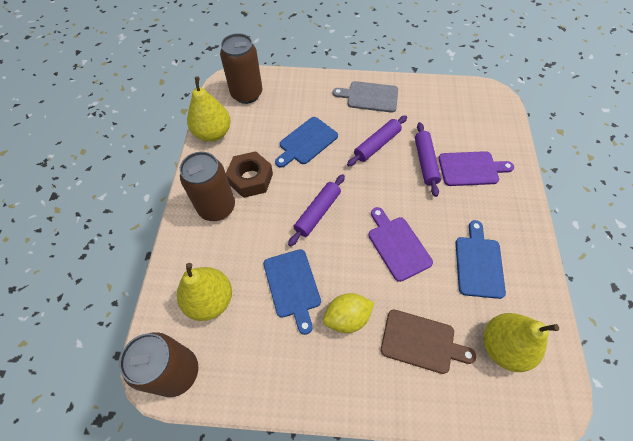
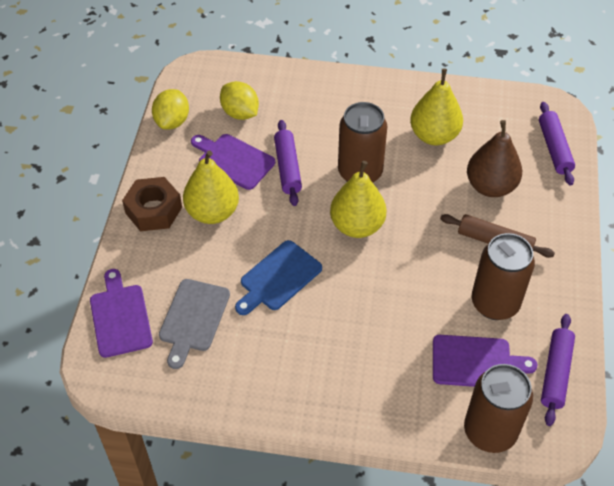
blue cutting board: 3 -> 1
brown cutting board: 1 -> 0
brown pear: 0 -> 1
brown rolling pin: 0 -> 1
purple cutting board: 2 -> 3
yellow lemon: 1 -> 2

